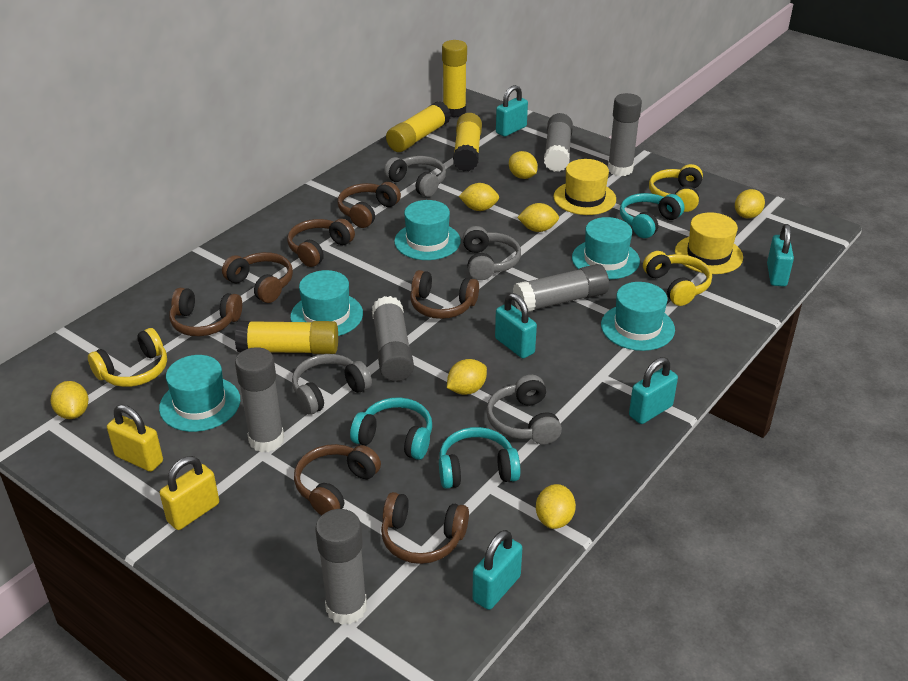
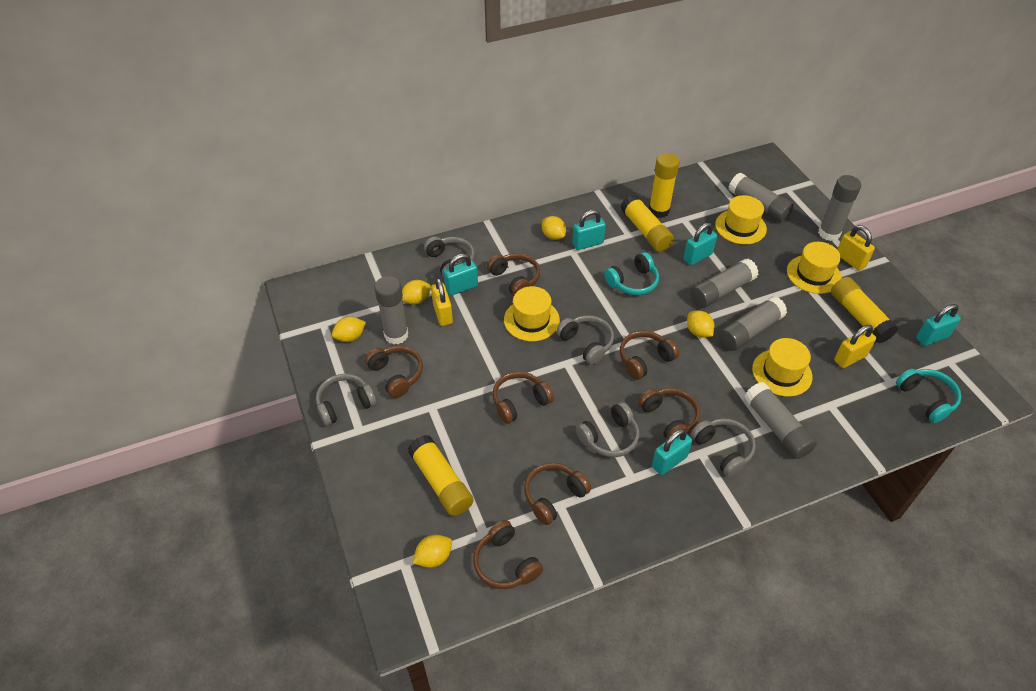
grey headphones: 4 -> 5
turquoise hat: 5 -> 0
turquoise headphones: 3 -> 2
yellow hat: 2 -> 4
yellow headphones: 3 -> 0
yellow lemon: 7 -> 5
yellow padlock: 2 -> 3

